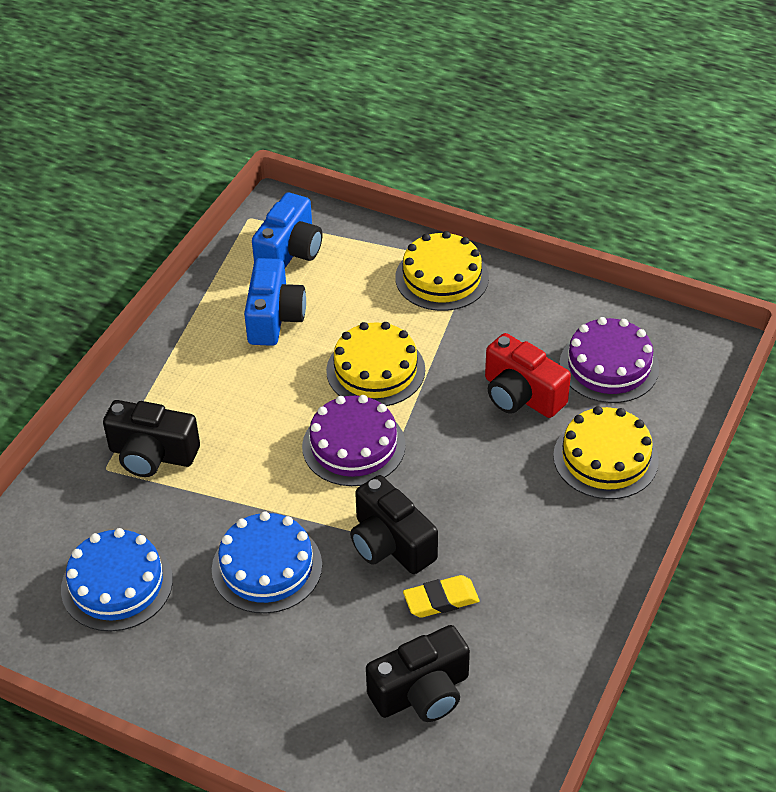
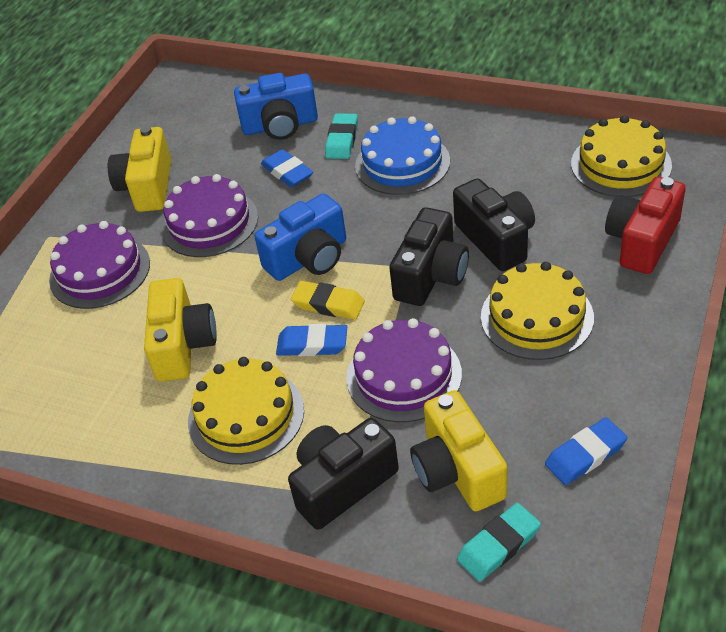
blue cake: 2 -> 1
blue eraser: 0 -> 3
purple cake: 2 -> 3
turquoise eraser: 0 -> 2
yellow camera: 0 -> 3

